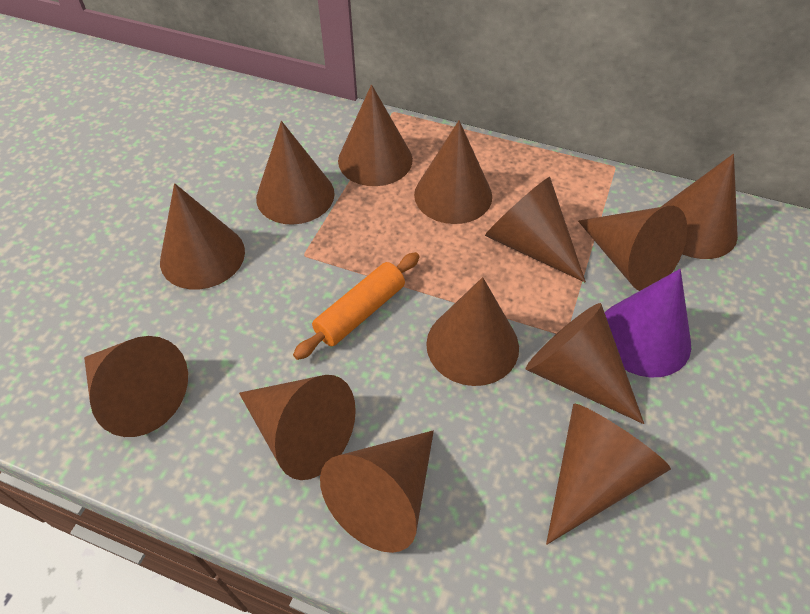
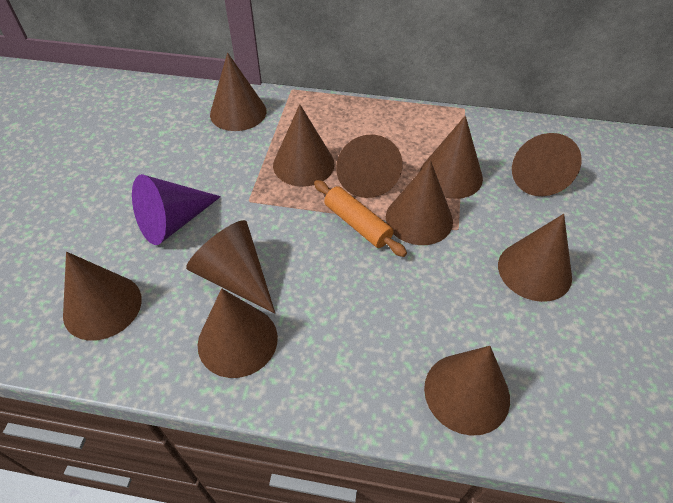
brown cone: 13 -> 11

